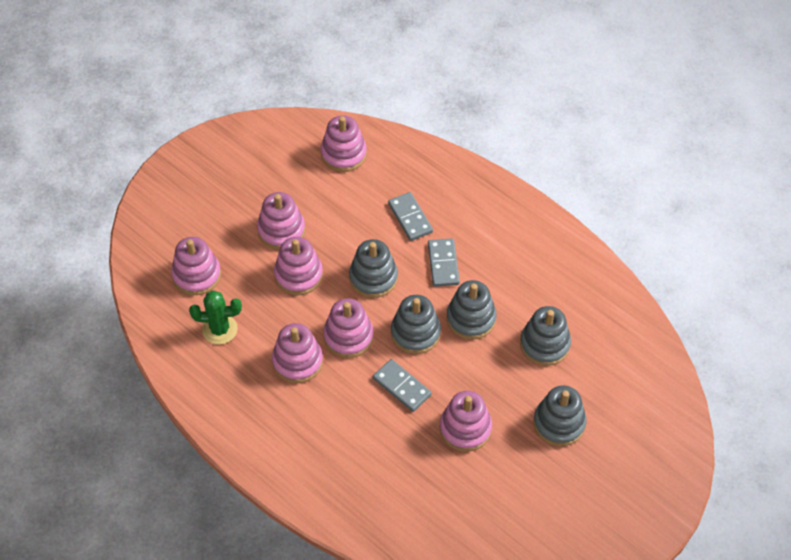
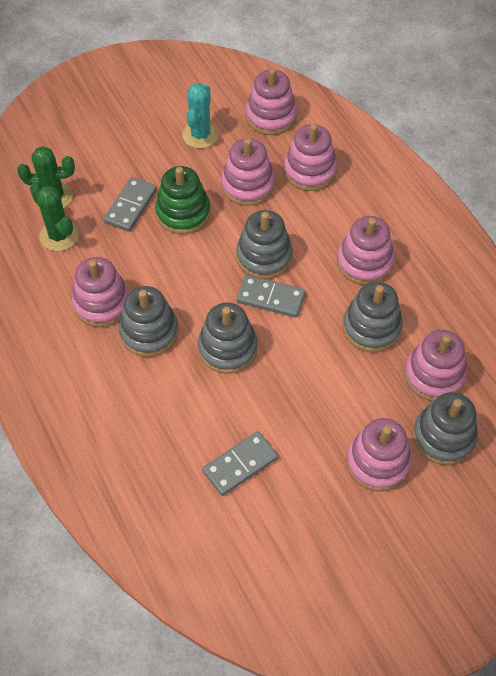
green cactus: 1 -> 2
green stacking toy: 0 -> 1
turquoise cactus: 0 -> 1

